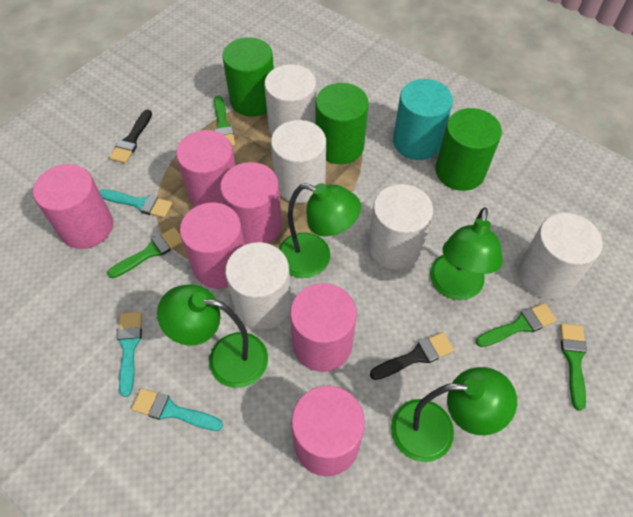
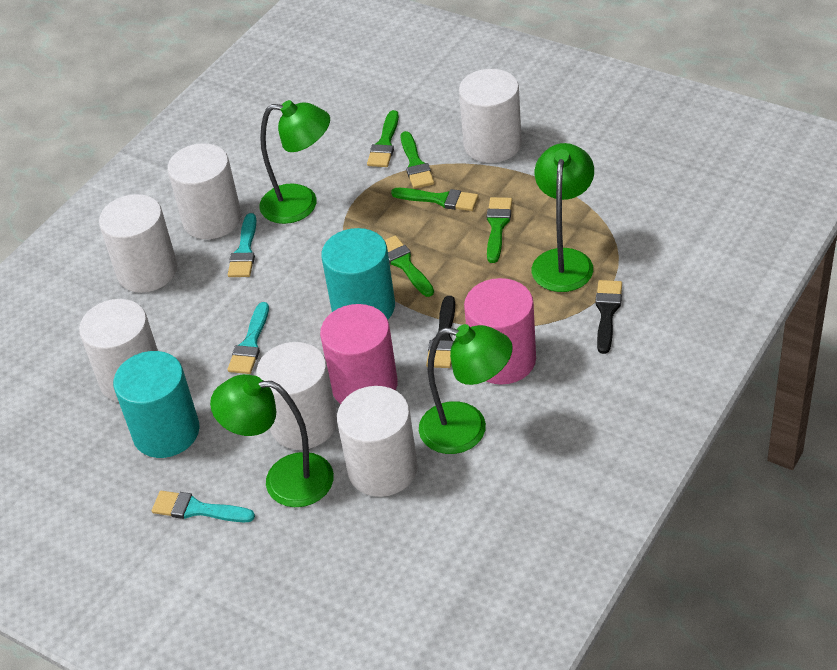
green brush: 4 -> 5
green cylinder: 3 -> 0
pink cylinder: 6 -> 2
turquoise cylinder: 1 -> 2
white cylinder: 5 -> 6

